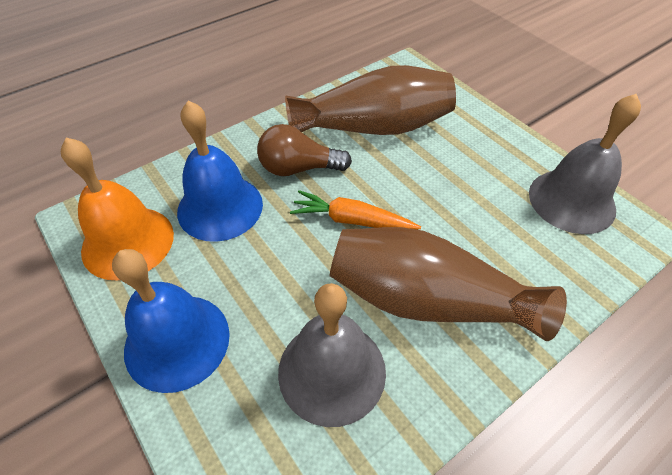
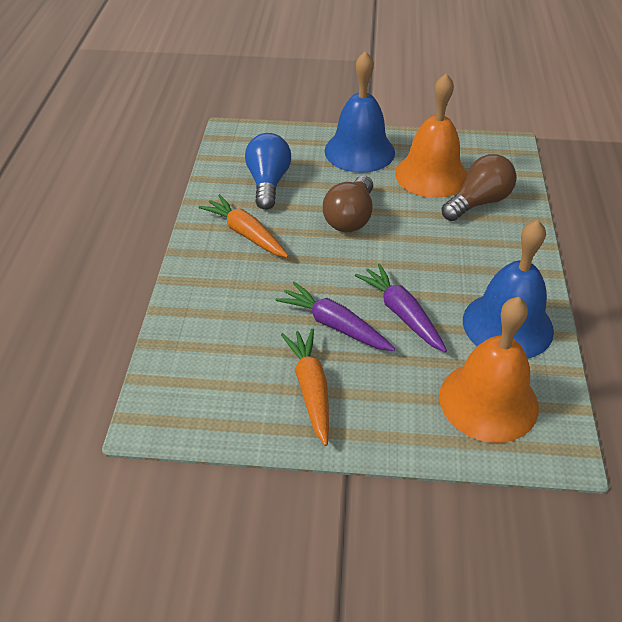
blue light bulb: 0 -> 1
brown light bulb: 1 -> 2
brown vase: 2 -> 0
grey bell: 2 -> 0
orange bell: 1 -> 2
orange carrot: 1 -> 2
purple carrot: 0 -> 2

